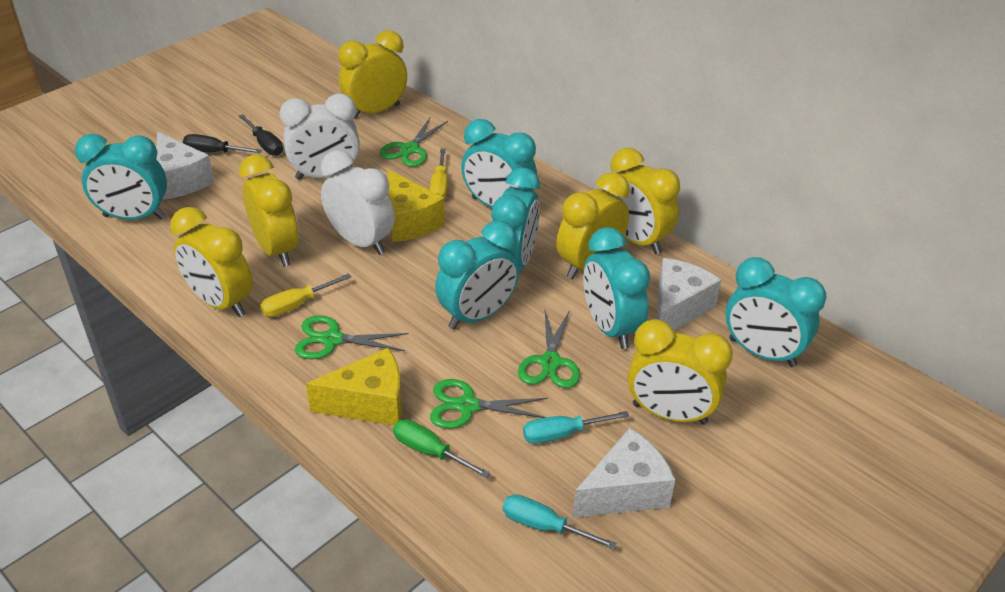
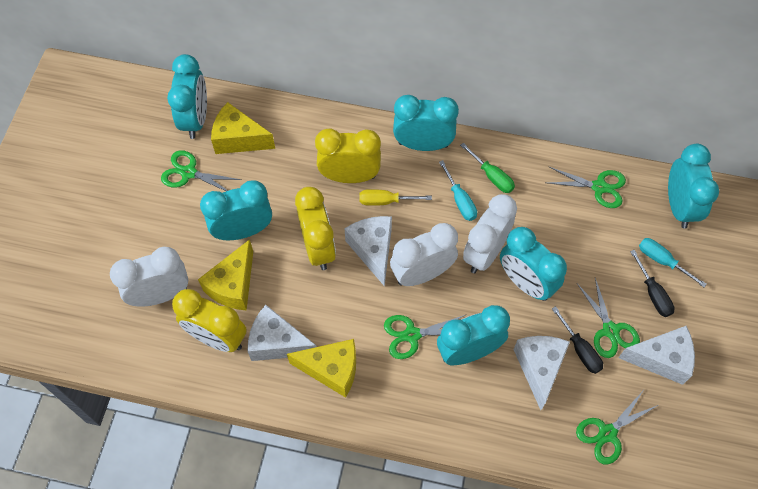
green scissors: 4 -> 5
white cheese: 3 -> 4
white clock: 2 -> 3
yellow cheese: 2 -> 3
yellow clock: 6 -> 3
yellow screwdriver: 2 -> 1

